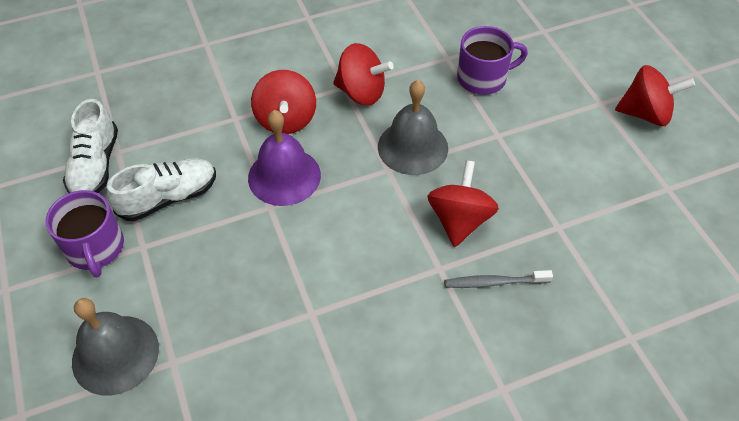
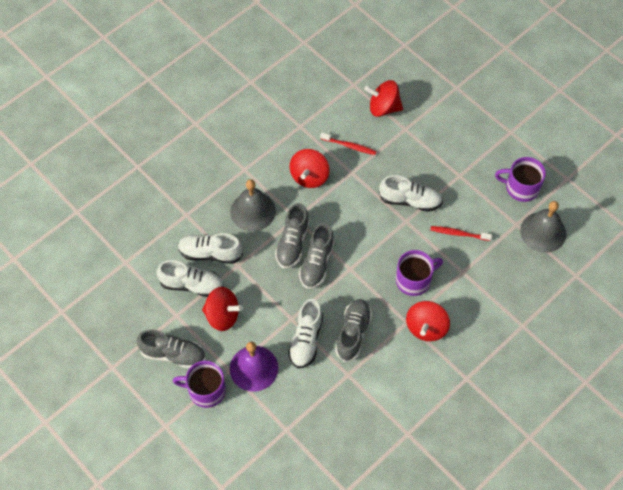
grey shoe: 0 -> 4
grey toothbrush: 1 -> 0
purple mug: 2 -> 3
red toothbrush: 0 -> 2
white shoe: 2 -> 4

